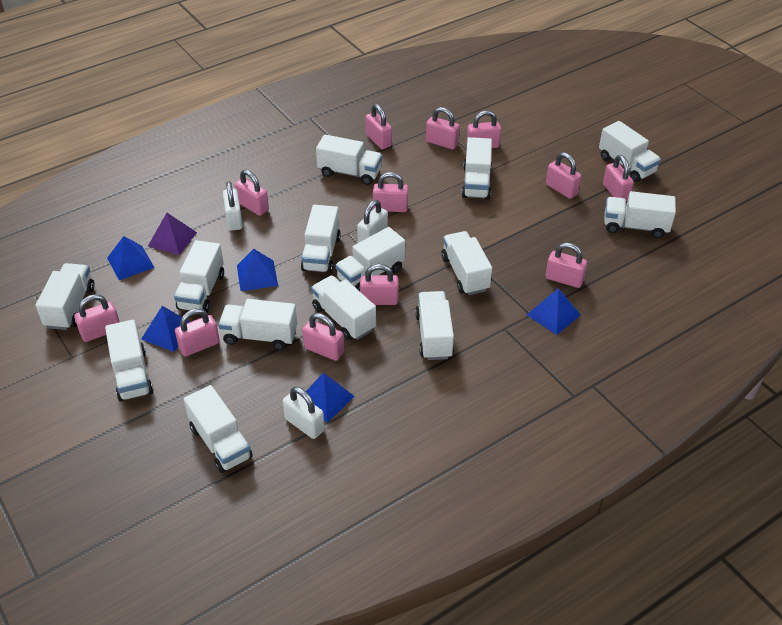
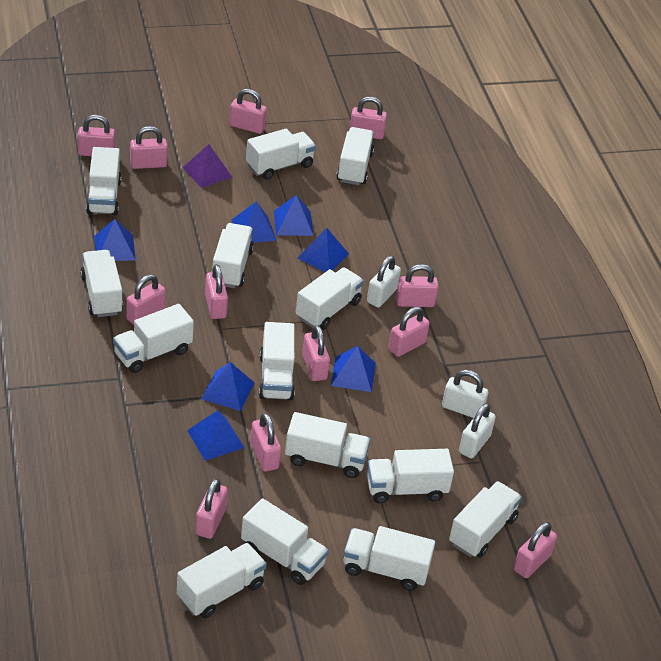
blue pyramid: 5 -> 7

